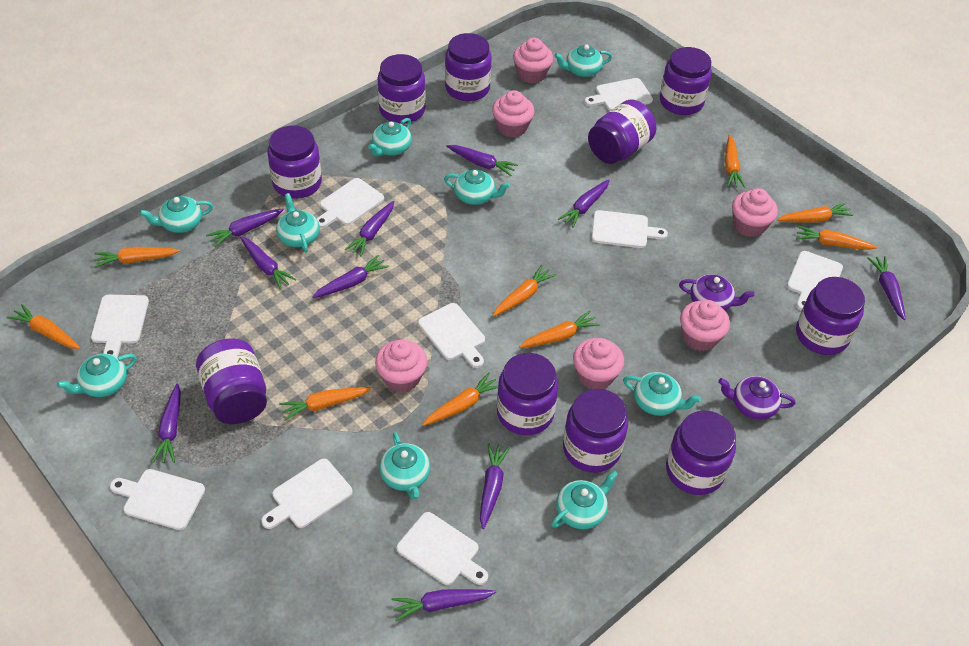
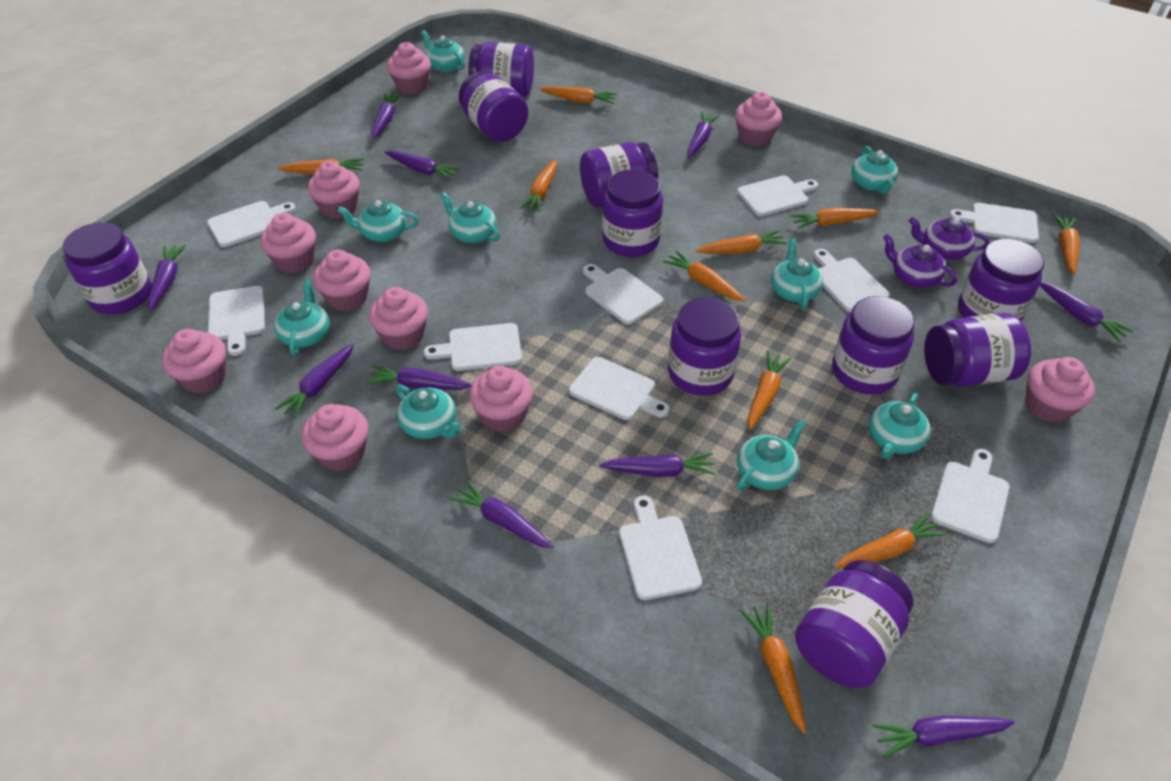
orange carrot: 9 -> 10
pink cupcake: 6 -> 10
white cutting board: 9 -> 10

